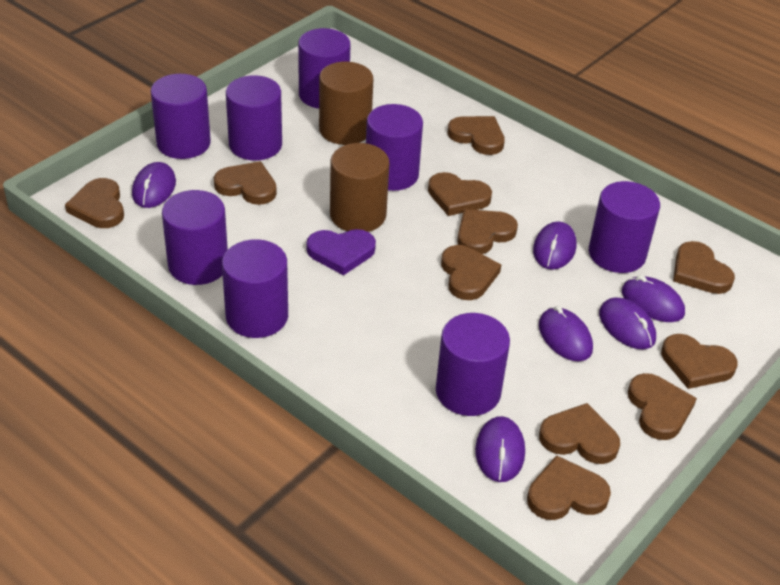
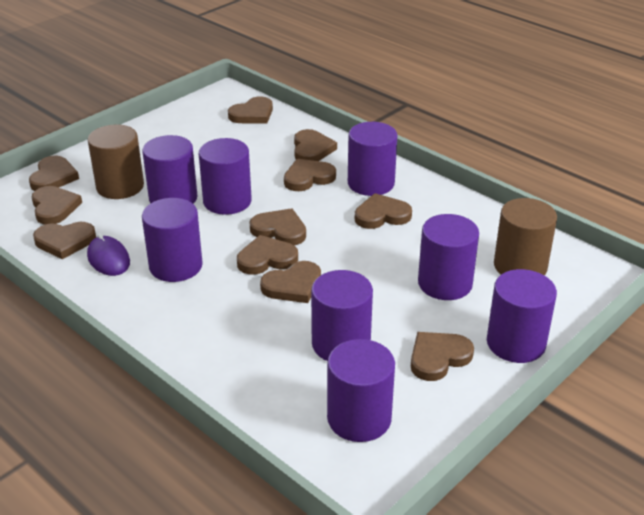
purple heart: 1 -> 0
purple mouse: 6 -> 1

